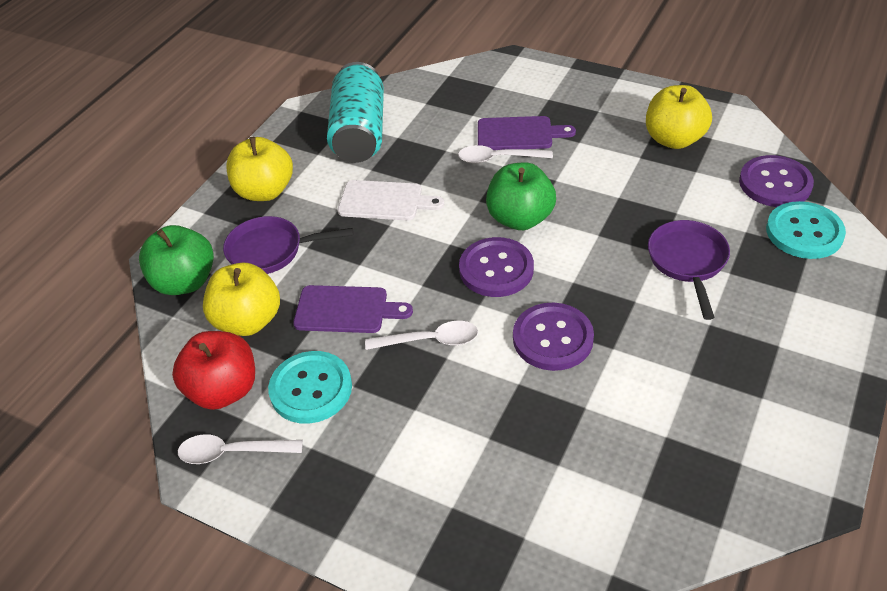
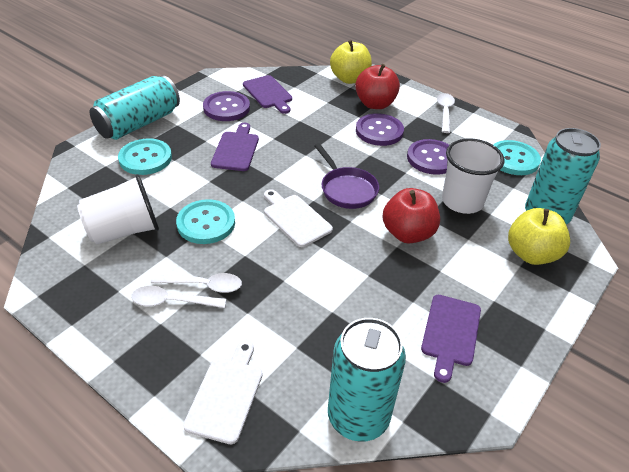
green apple: 2 -> 0
purple cutting board: 2 -> 3
purple pan: 2 -> 1
red apple: 1 -> 2
turquoise button: 2 -> 3
turquoise can: 1 -> 3
white cup: 0 -> 2
white cutting board: 1 -> 2
yellow apple: 3 -> 2

